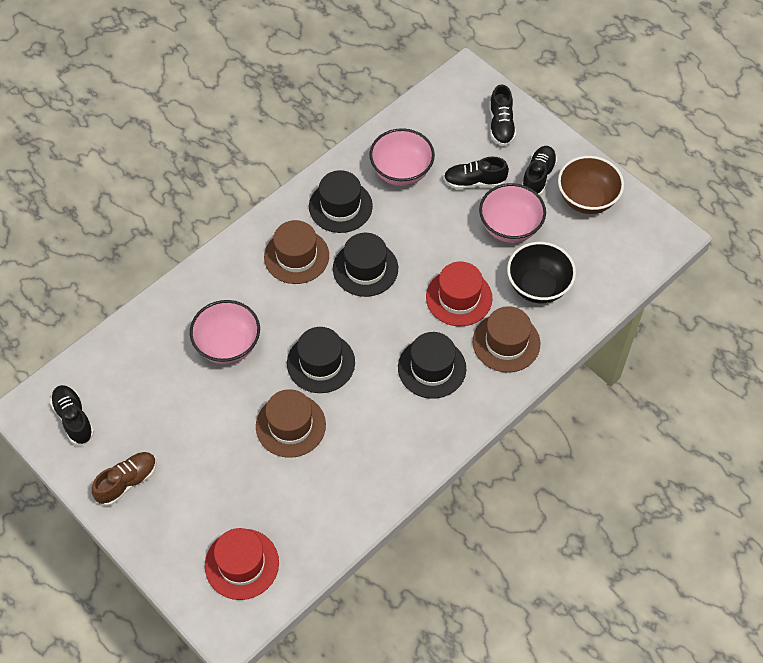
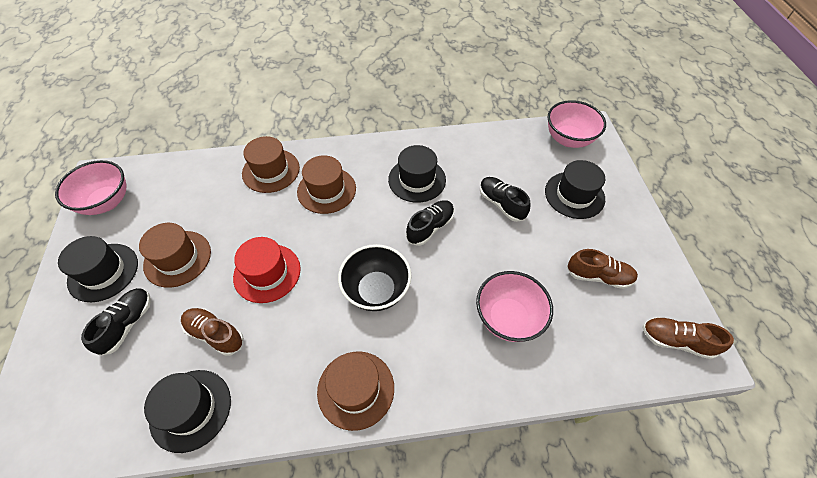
black shoe: 4 -> 3
brown bowl: 1 -> 0
brown hat: 3 -> 4
brown shoe: 1 -> 3
red hat: 2 -> 1

